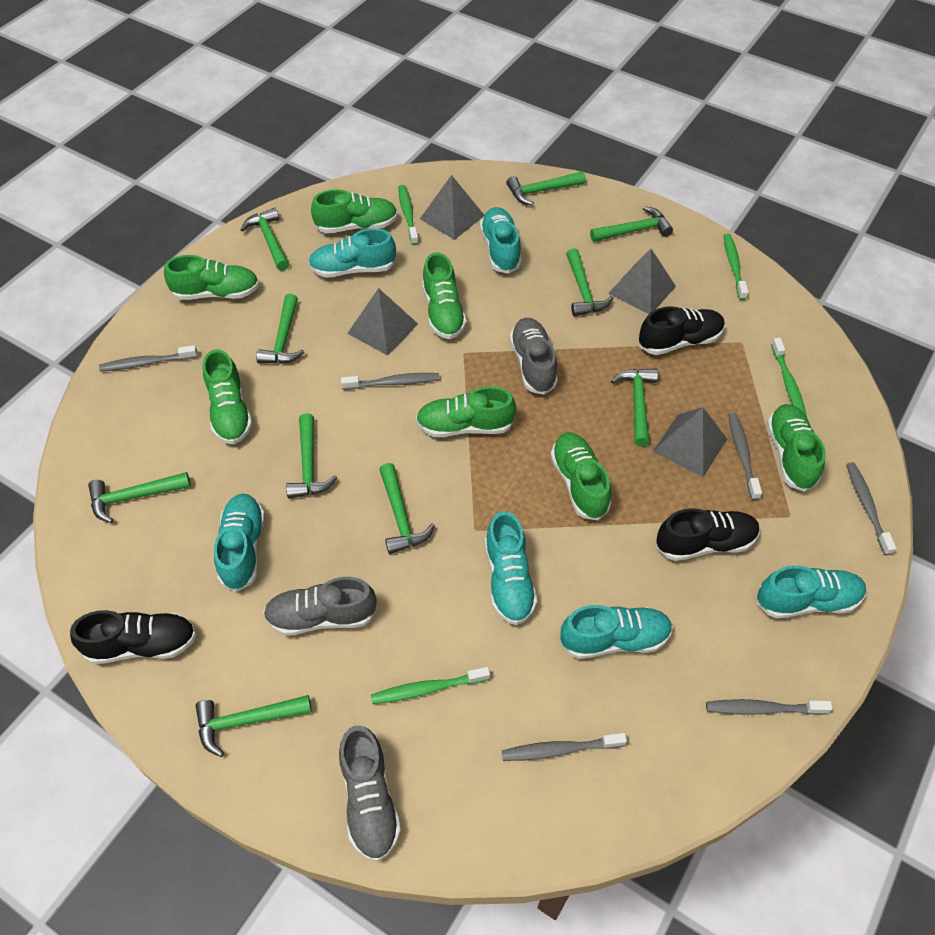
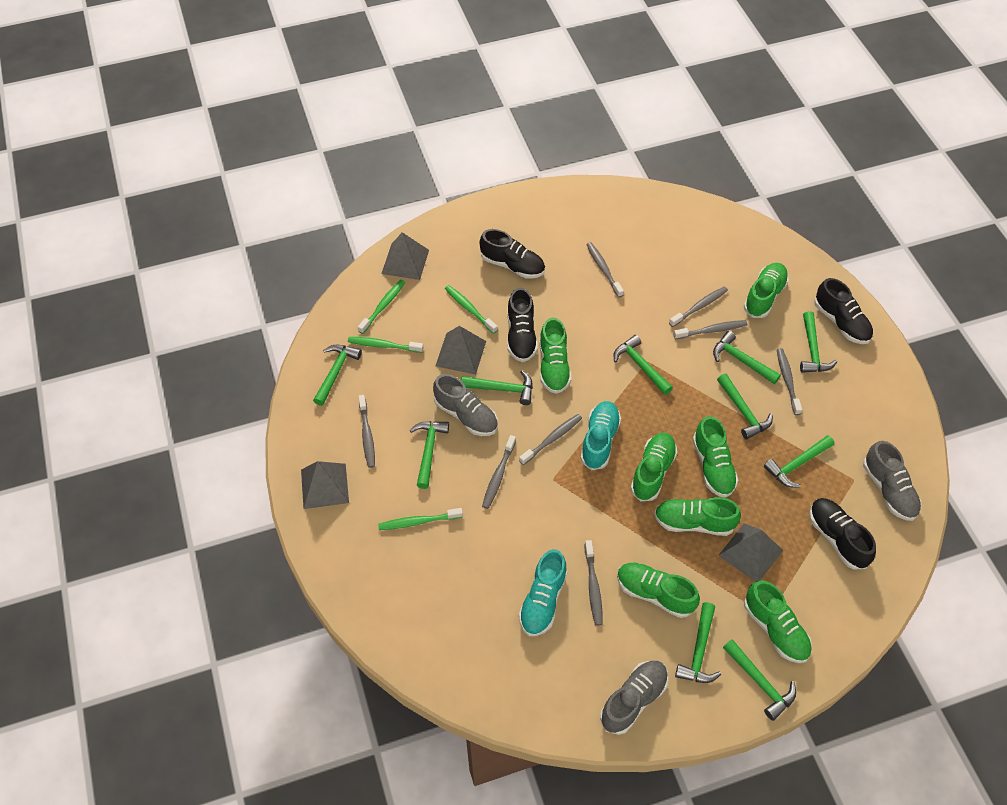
black shoe: 3 -> 4
grey toothbrush: 6 -> 8
turquoise shoe: 6 -> 2

